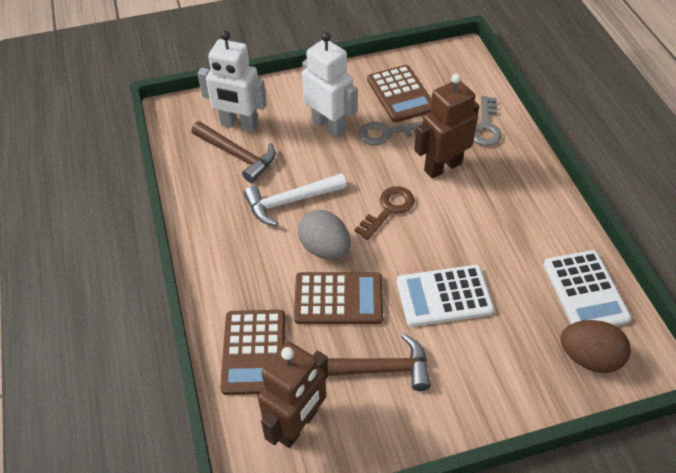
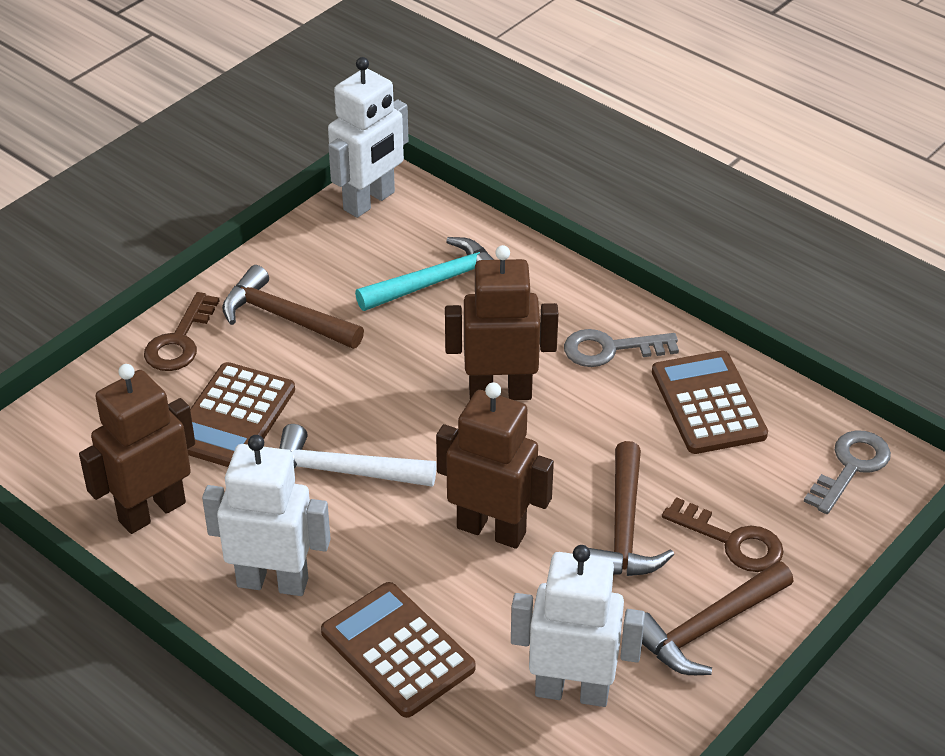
brown egg: 1 -> 0
brown hammer: 2 -> 3
brown key: 1 -> 2
brown robot: 2 -> 3
grey egg: 1 -> 0
turquoise hammer: 0 -> 1
white calculator: 2 -> 0
white robot: 2 -> 3

